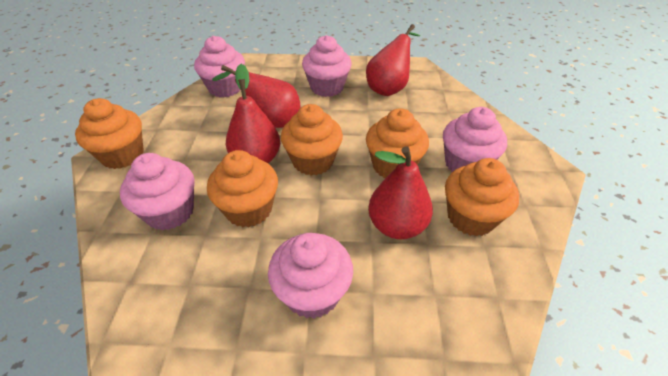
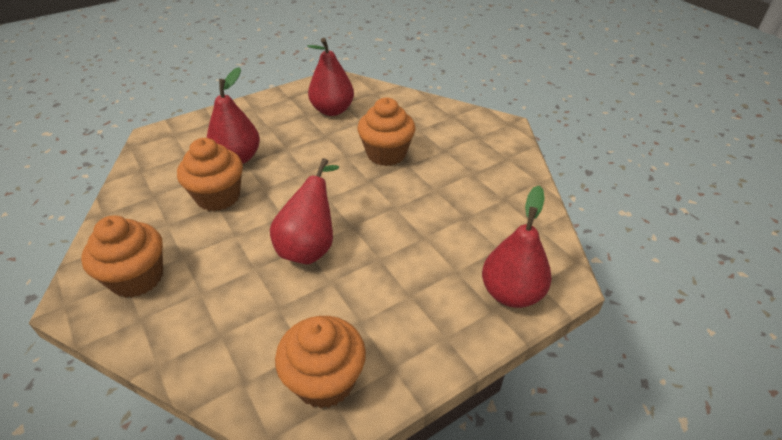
orange cupcake: 5 -> 4
pink cupcake: 5 -> 0

